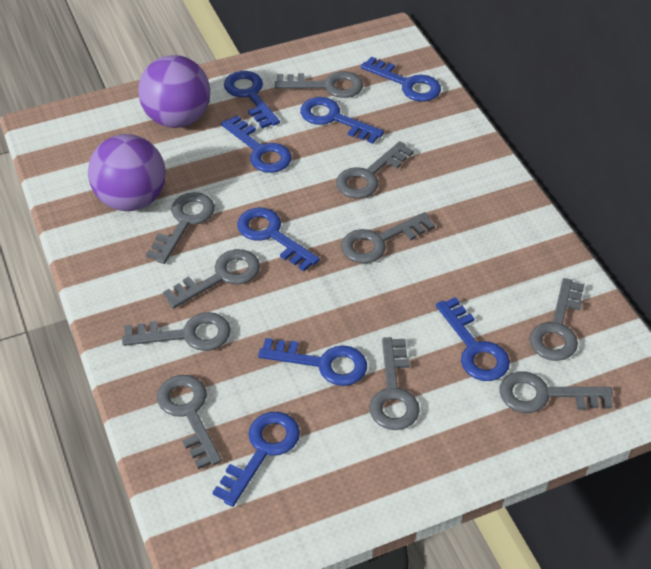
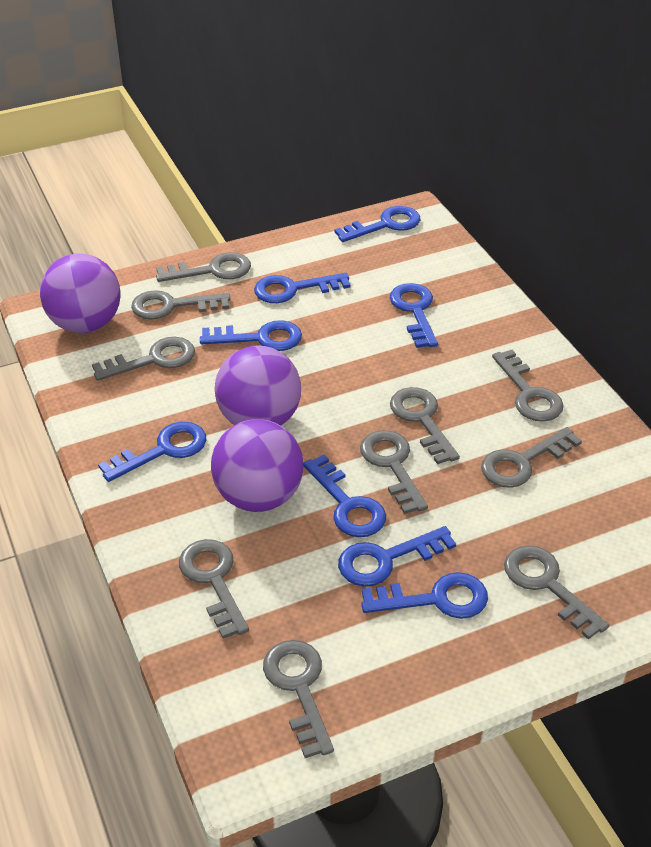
purple ball: 2 -> 3

